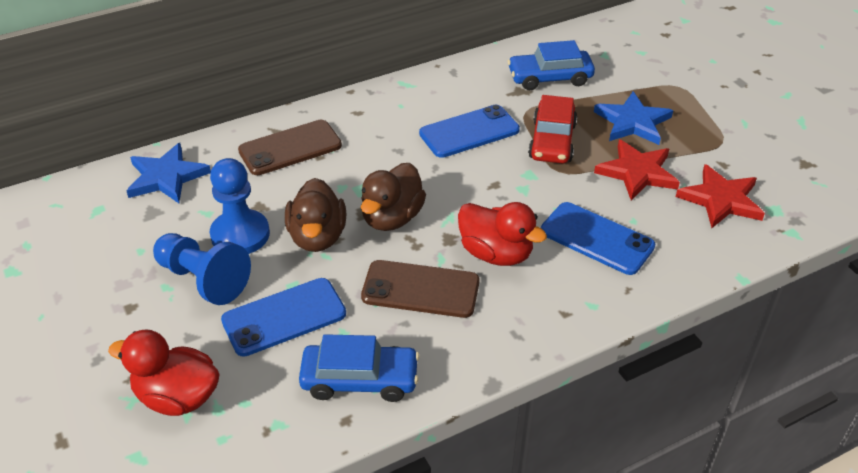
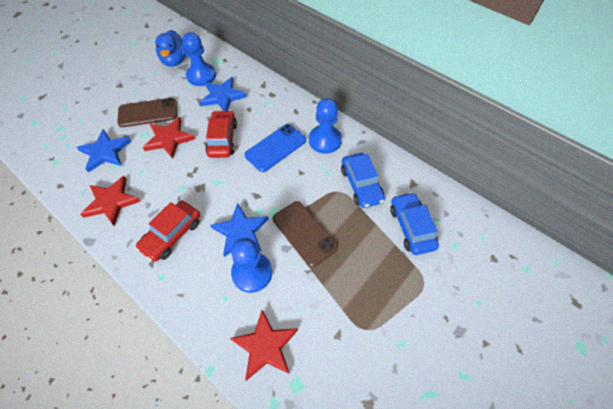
blue duck: 0 -> 1
blue pawn: 2 -> 3
blue phone: 3 -> 1
blue star: 2 -> 3
brown duck: 2 -> 0
red car: 1 -> 2
red duck: 2 -> 0
red star: 2 -> 3

